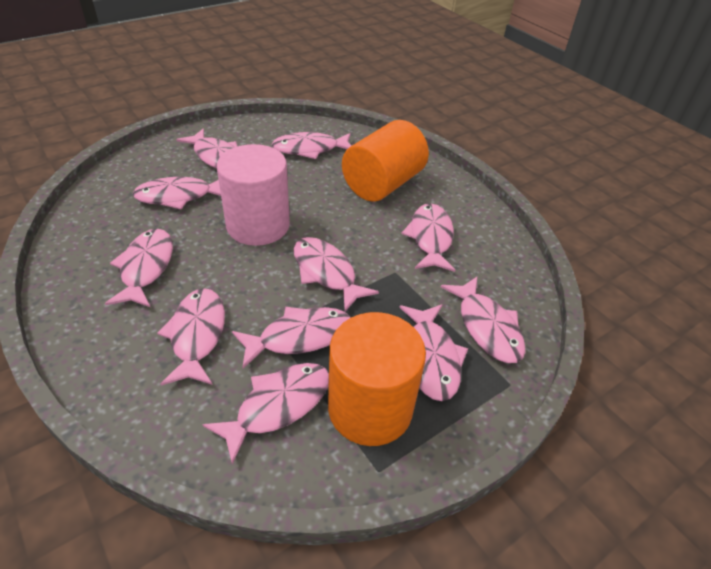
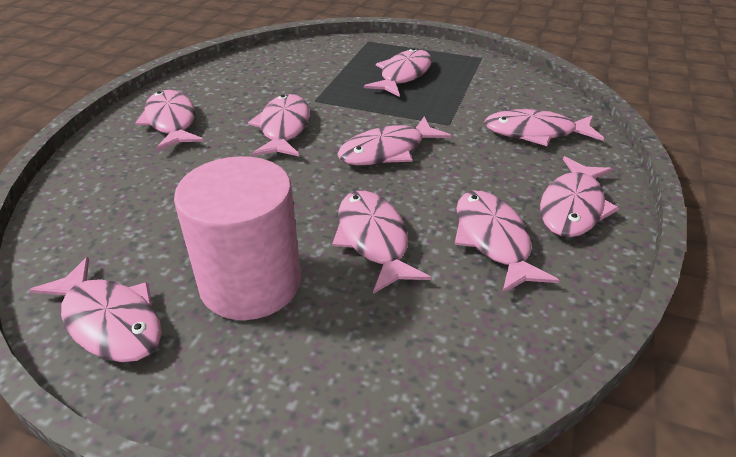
orange cylinder: 2 -> 0
pink fish: 11 -> 9

